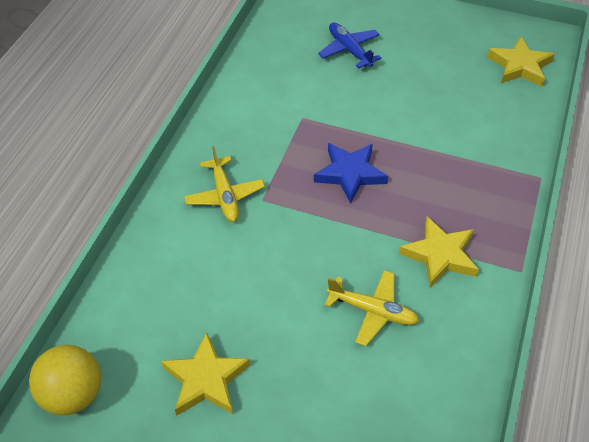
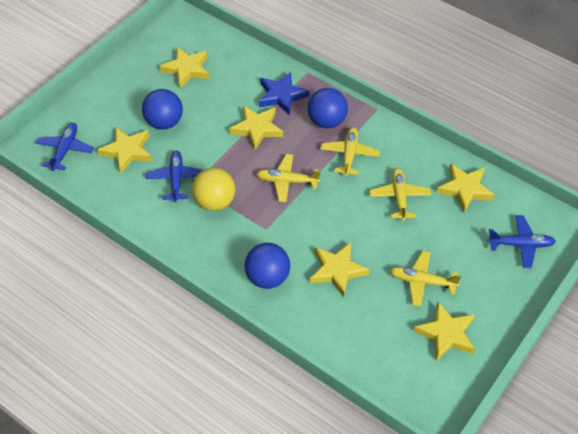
blue ball: 0 -> 3
blue plane: 1 -> 3
yellow plane: 2 -> 4
yellow star: 3 -> 6

